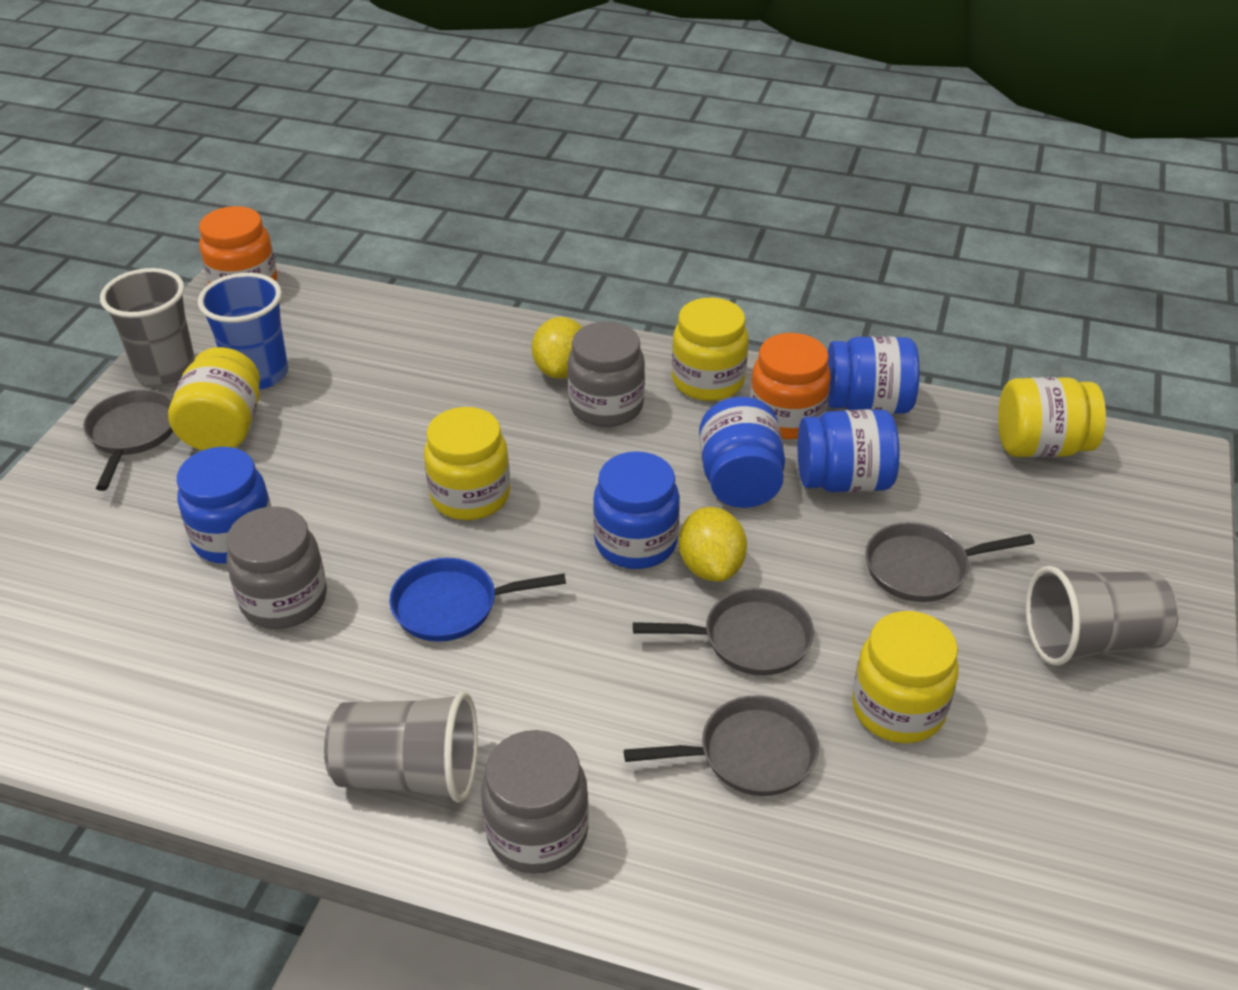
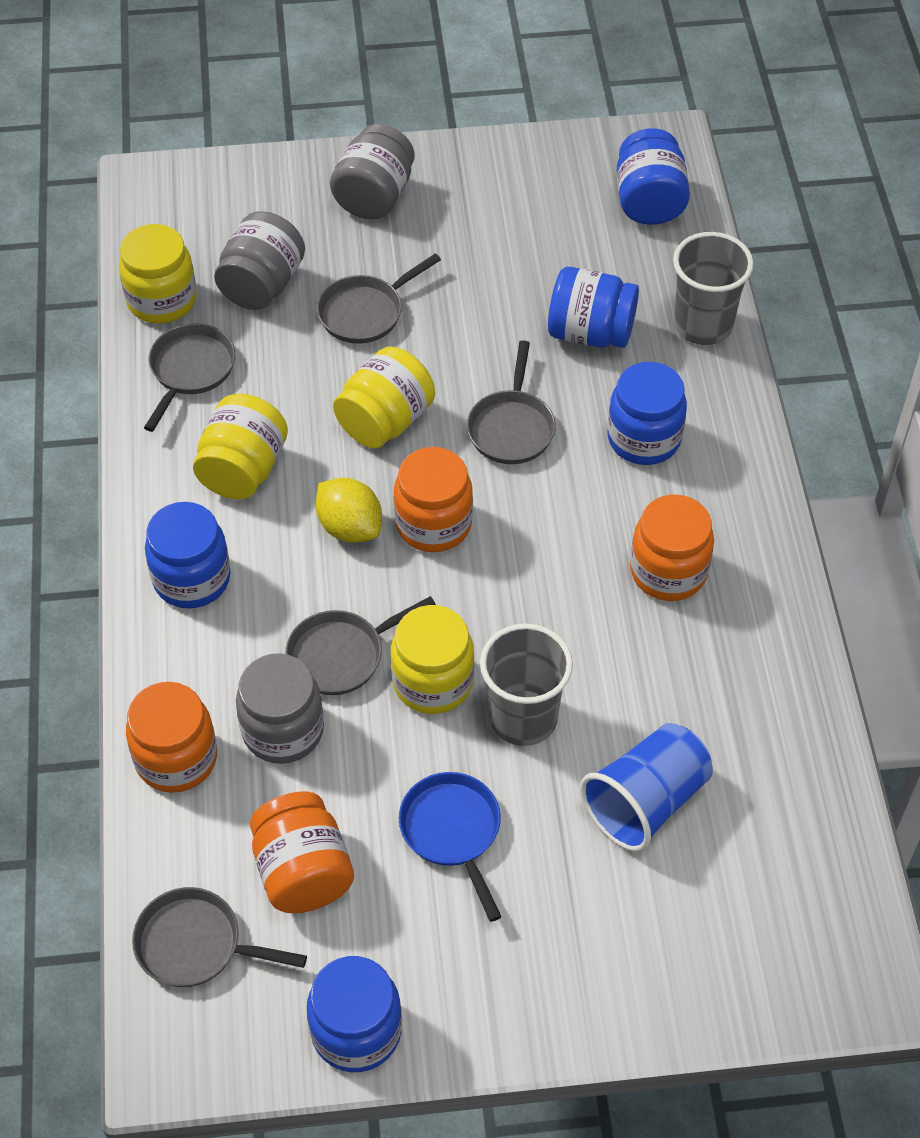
grey cup: 3 -> 2
grey pan: 4 -> 5
orange jar: 2 -> 4
yellow jar: 5 -> 4
yellow lemon: 2 -> 1

